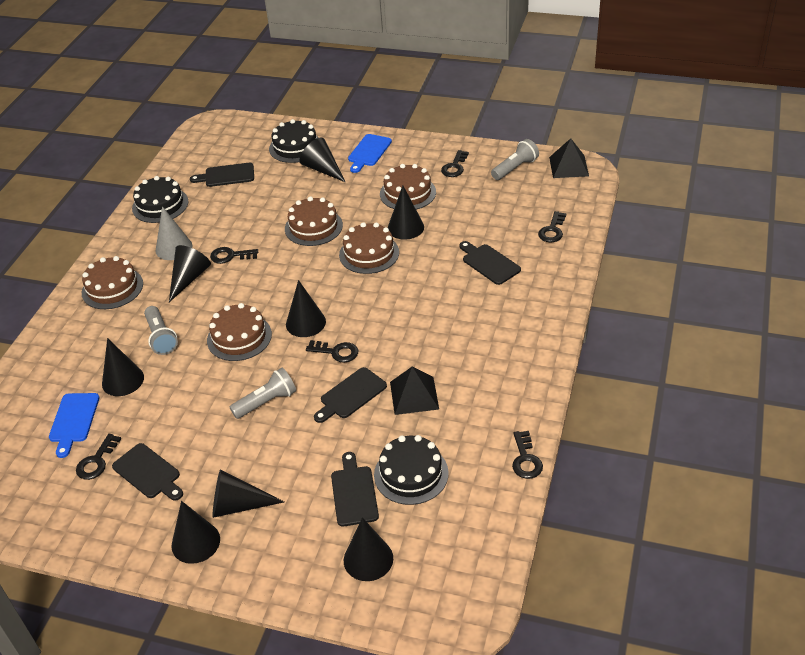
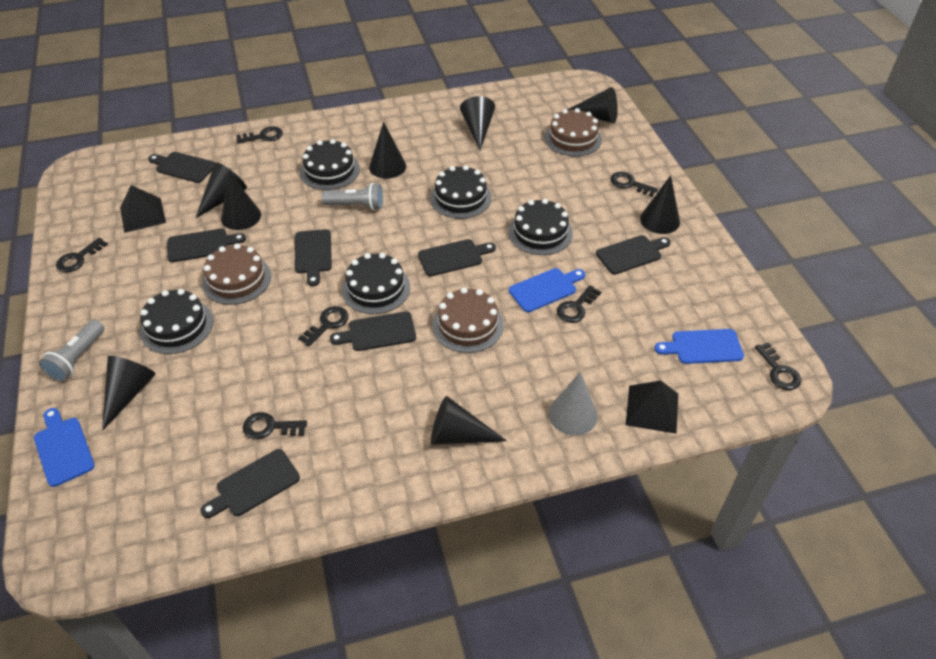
black cake: 3 -> 5
black cutting board: 5 -> 7
black key: 6 -> 7
blue cutting board: 2 -> 3
brown cake: 5 -> 3
grey flashlight: 3 -> 2

